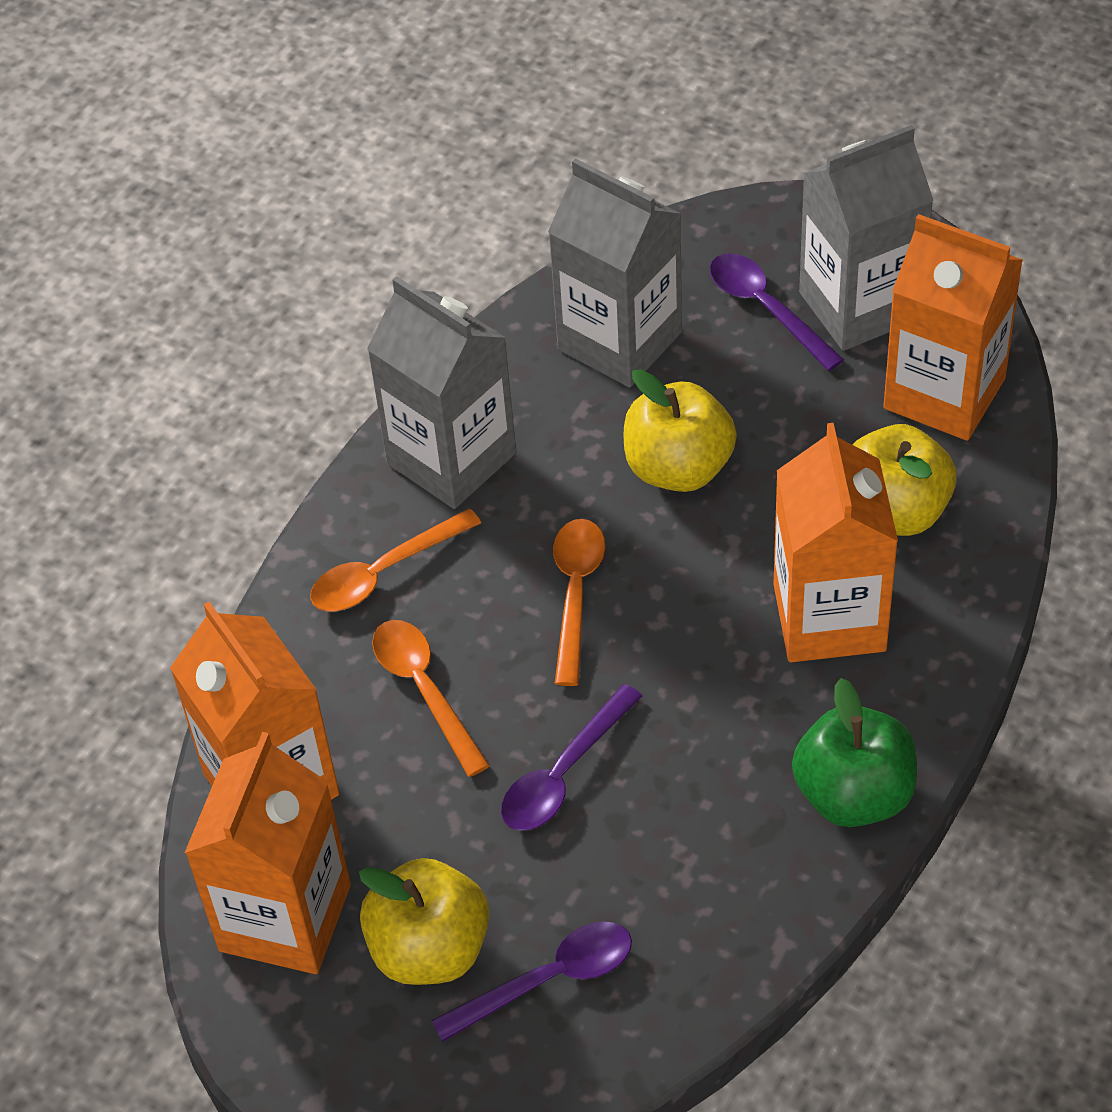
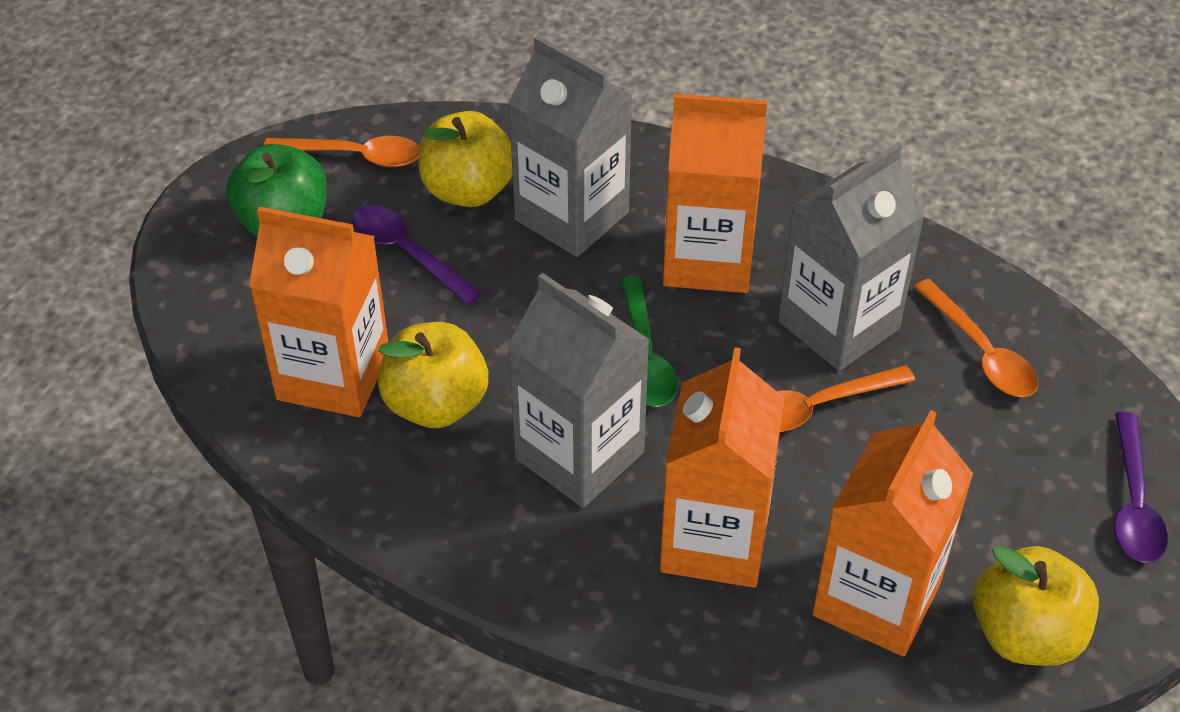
green spoon: 0 -> 1
purple spoon: 3 -> 2

